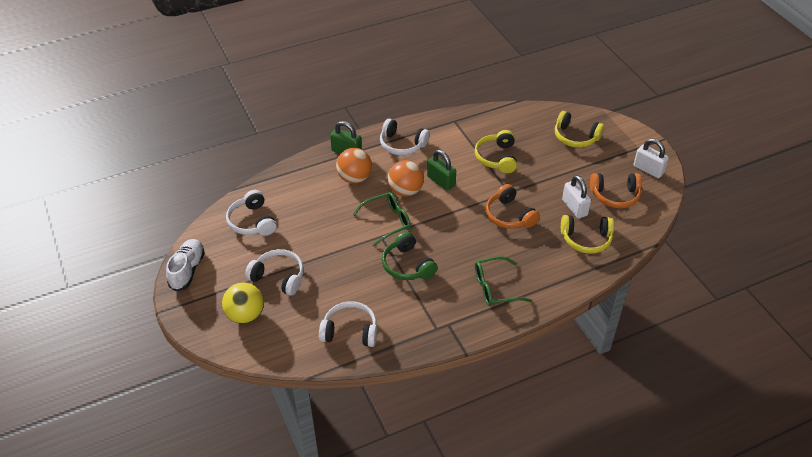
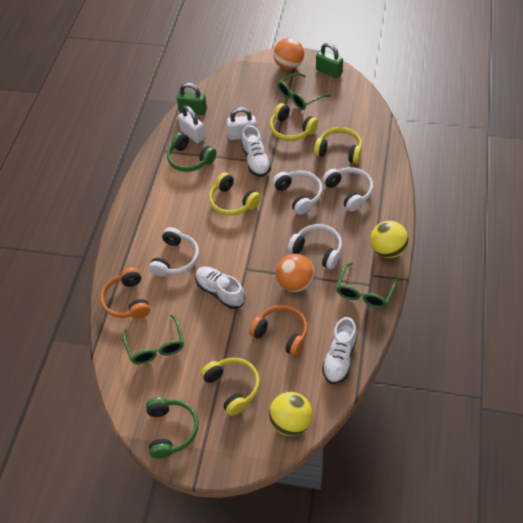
green glasses: 2 -> 3
green headphones: 1 -> 2
white shoe: 1 -> 3
yellow ball: 1 -> 2
yellow headphones: 3 -> 4

